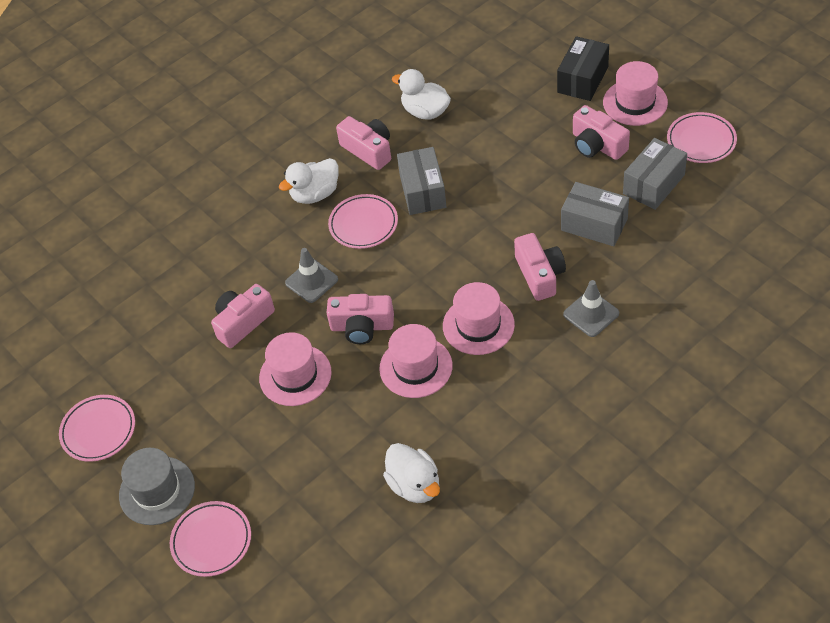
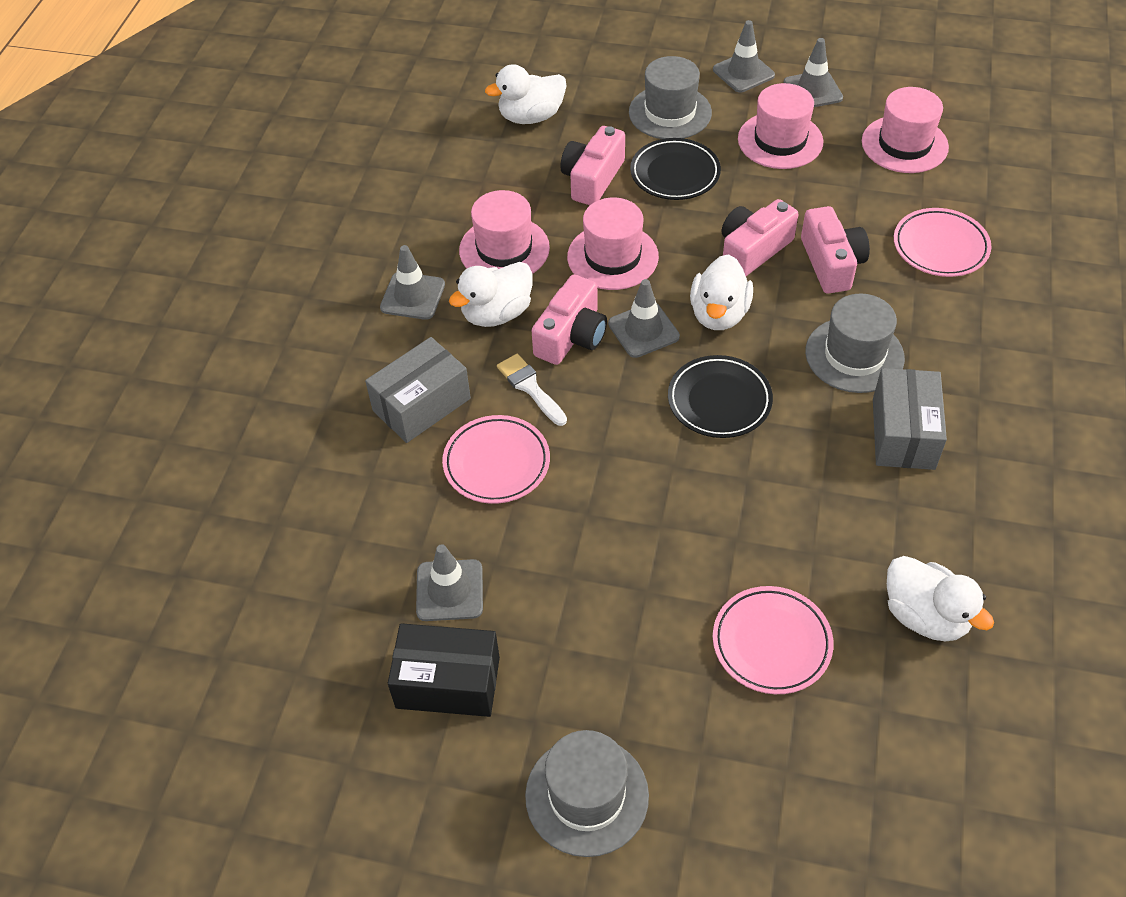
black plate: 0 -> 2
grey box: 3 -> 2
grey hat: 1 -> 3
grey traffic cone: 2 -> 5
pink camera: 5 -> 4
pink plate: 4 -> 3
white brush: 0 -> 1
white duck: 3 -> 4

